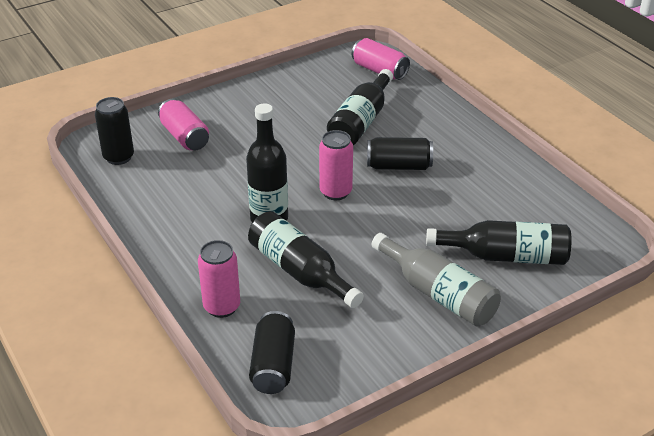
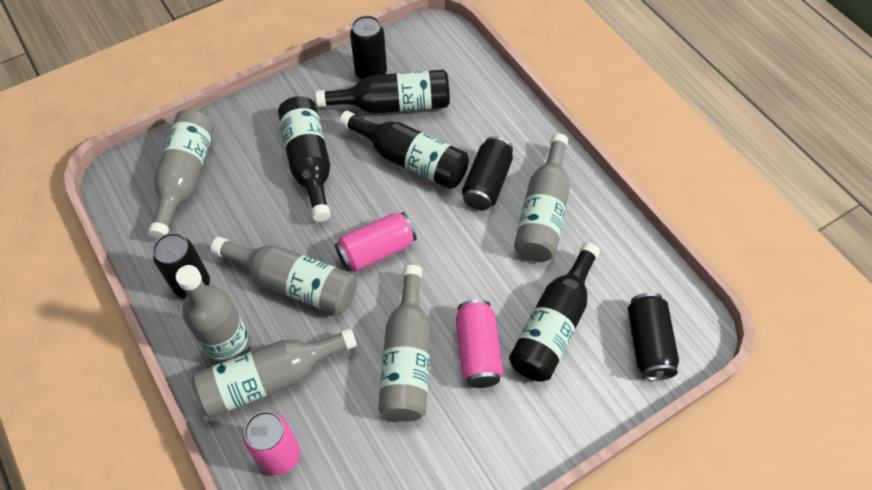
black can: 3 -> 4
grey bottle: 1 -> 6
pink can: 4 -> 3

